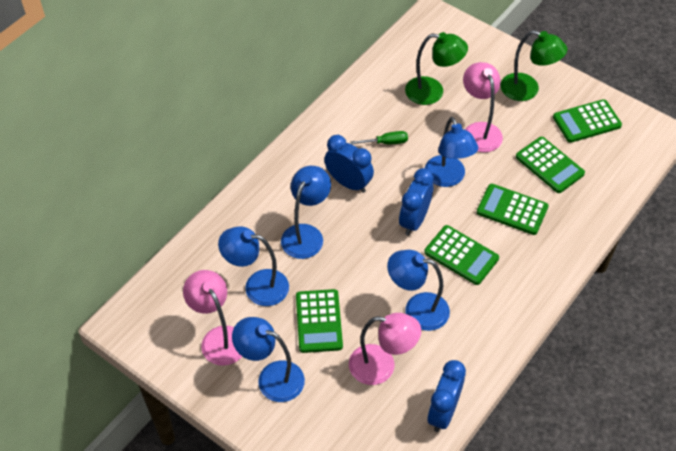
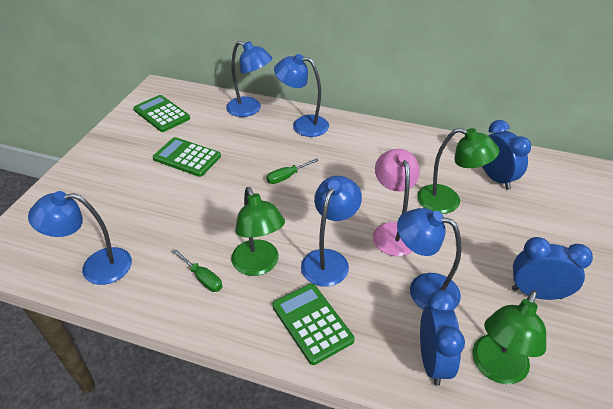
green calculator: 5 -> 3
green lamp: 2 -> 3
green screwdriver: 1 -> 2
pink lamp: 3 -> 1

